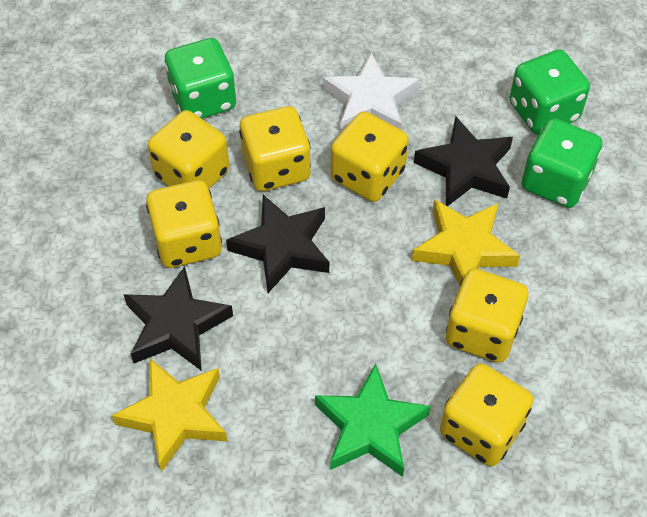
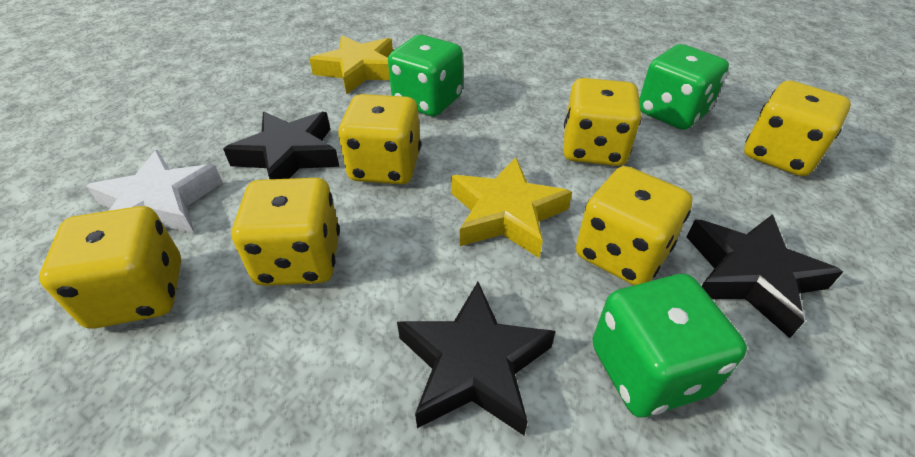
green star: 1 -> 0

